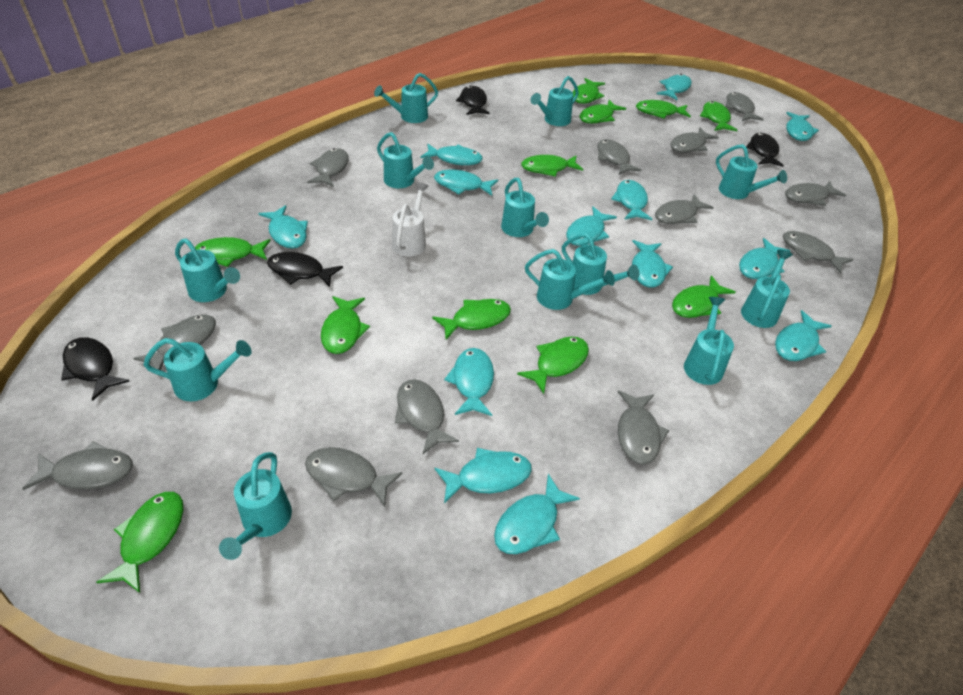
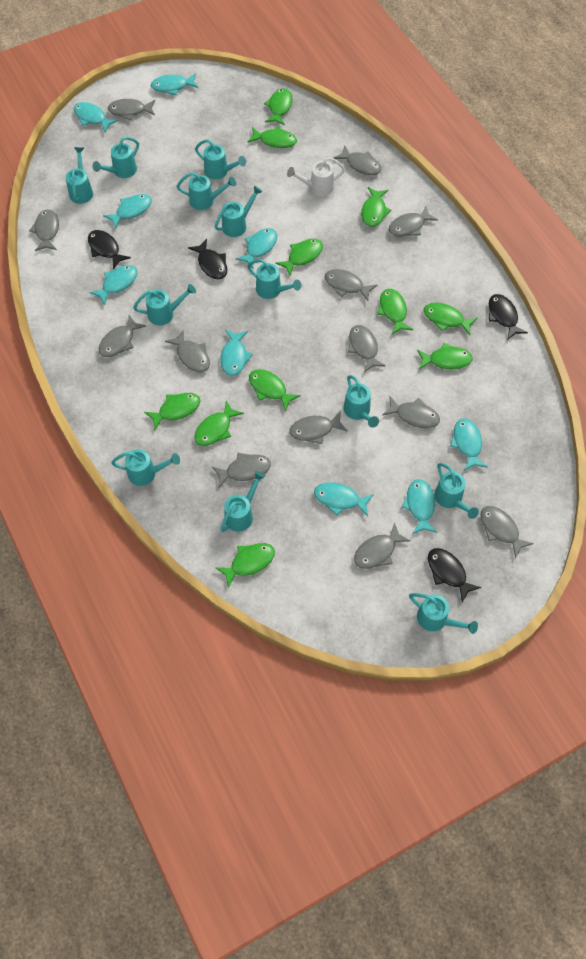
grey fish: 12 -> 13
turquoise fish: 13 -> 9

